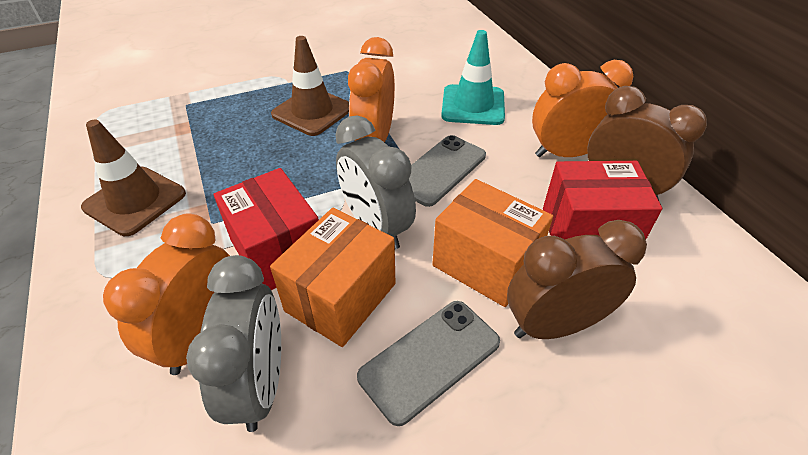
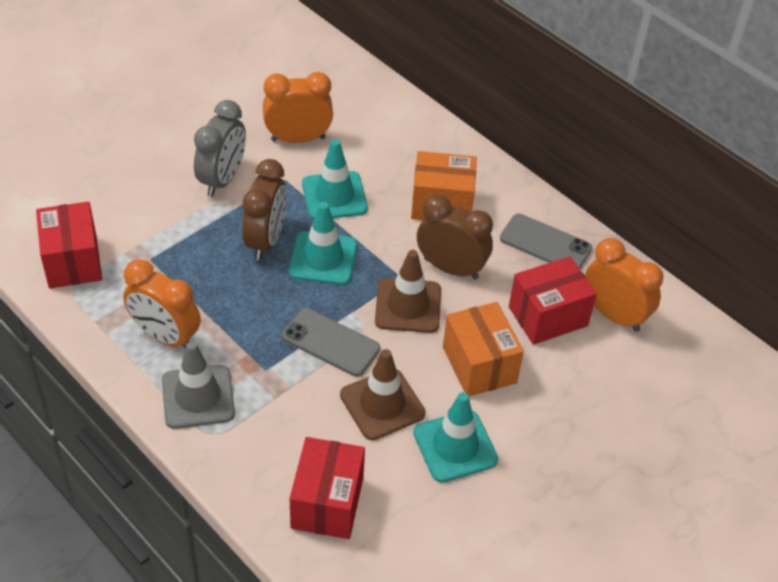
grey clock: 2 -> 1
grey traffic cone: 0 -> 1
red box: 2 -> 3
turquoise traffic cone: 1 -> 3

